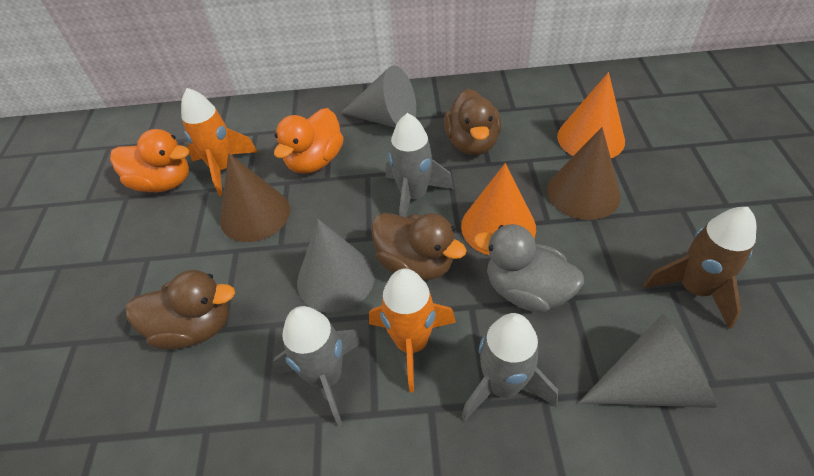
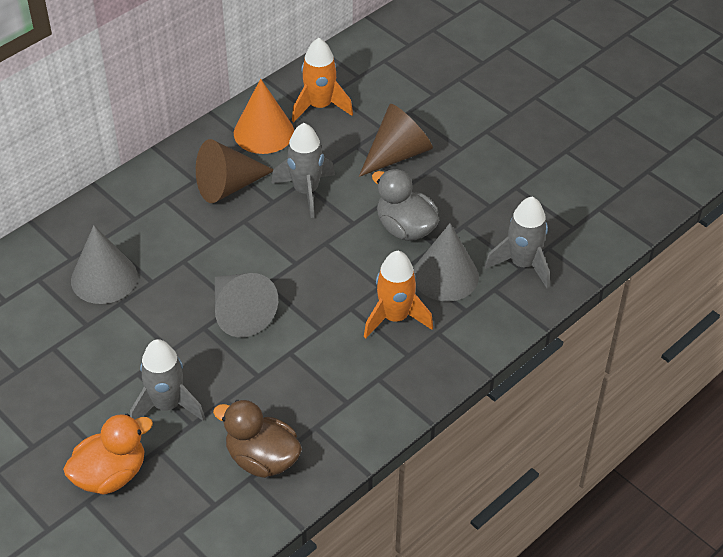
brown duck: 3 -> 1
brown rocket: 1 -> 0
orange cone: 2 -> 1
orange duck: 2 -> 1

